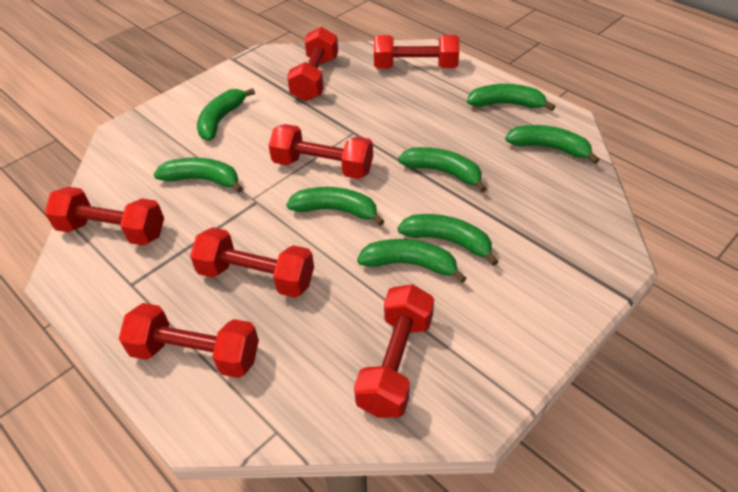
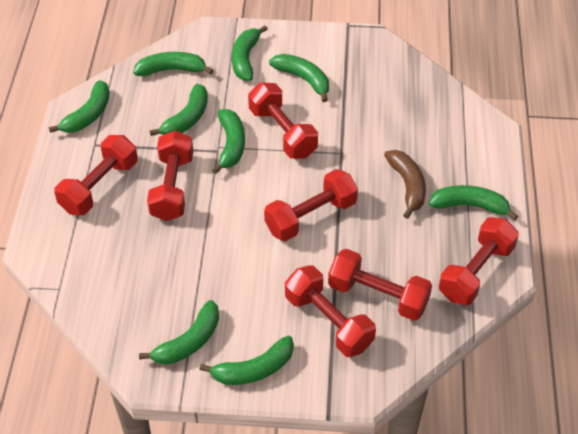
brown banana: 0 -> 1
green banana: 8 -> 9

